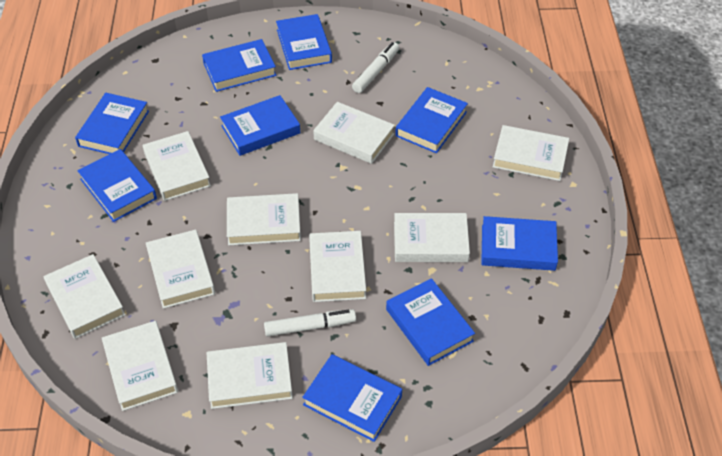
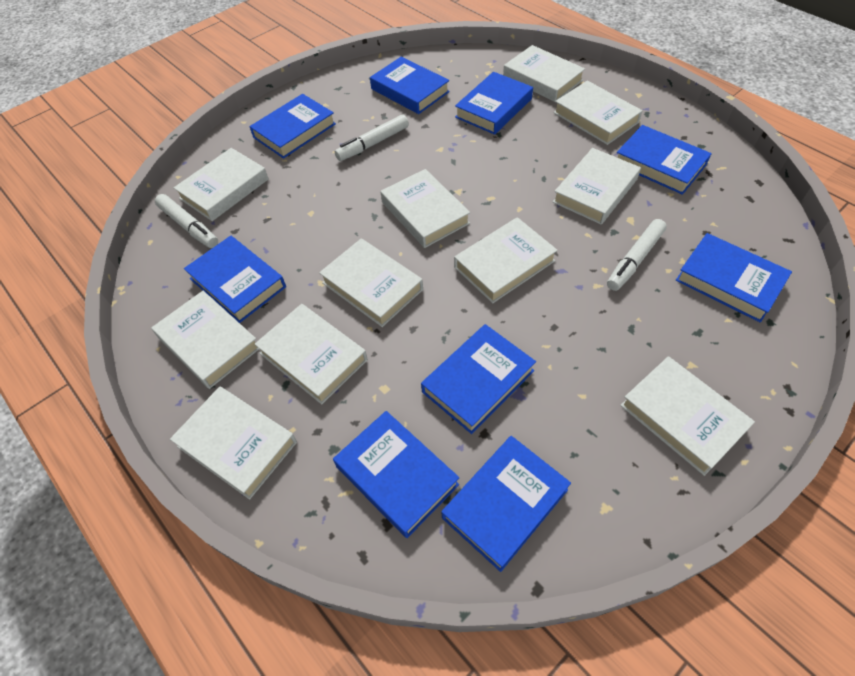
white book: 10 -> 11
white marker: 2 -> 3

